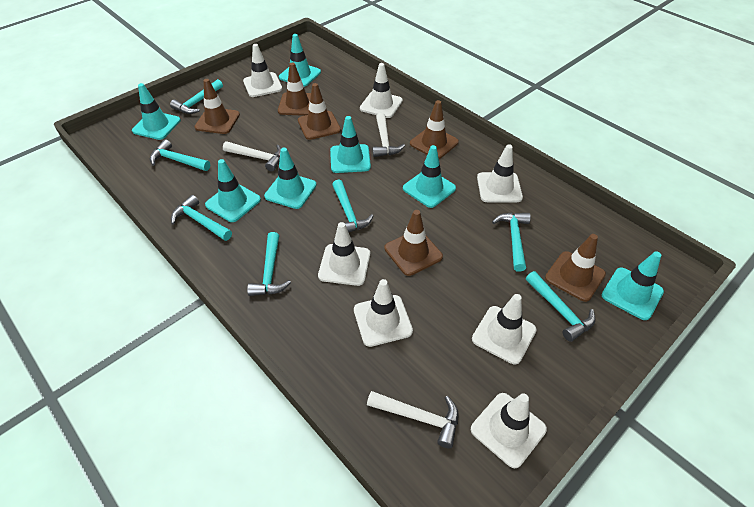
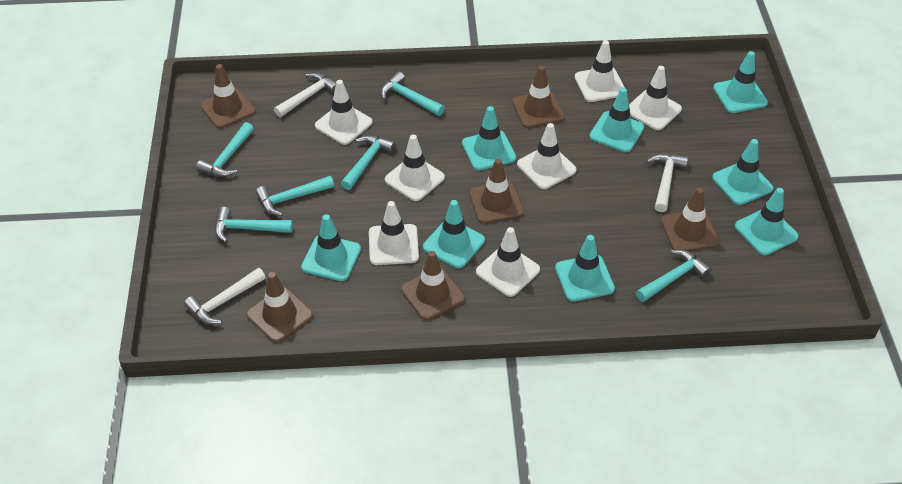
turquoise hammer: 7 -> 6
turquoise traffic cone: 7 -> 8

